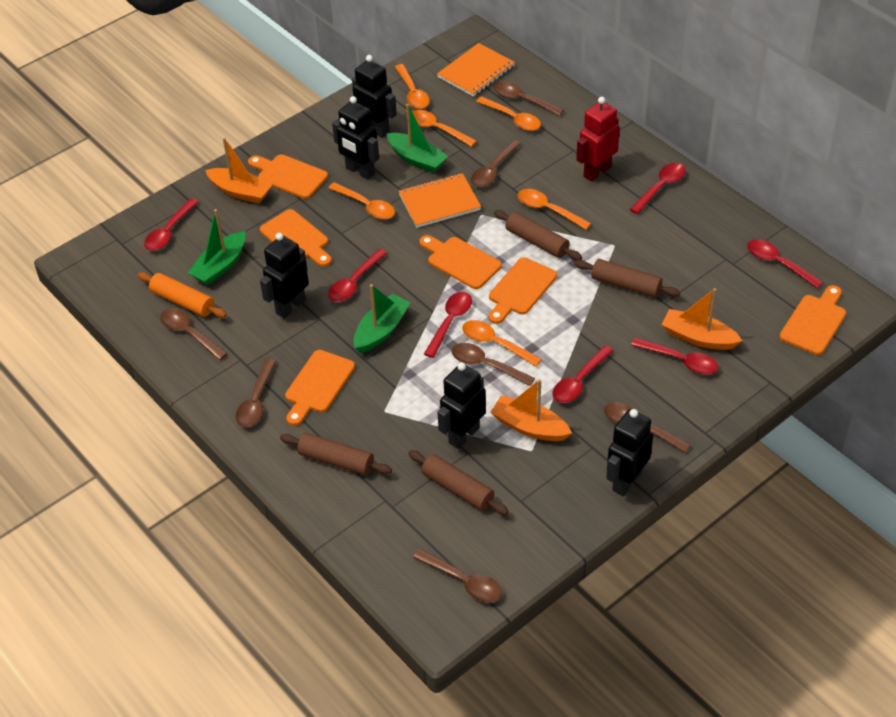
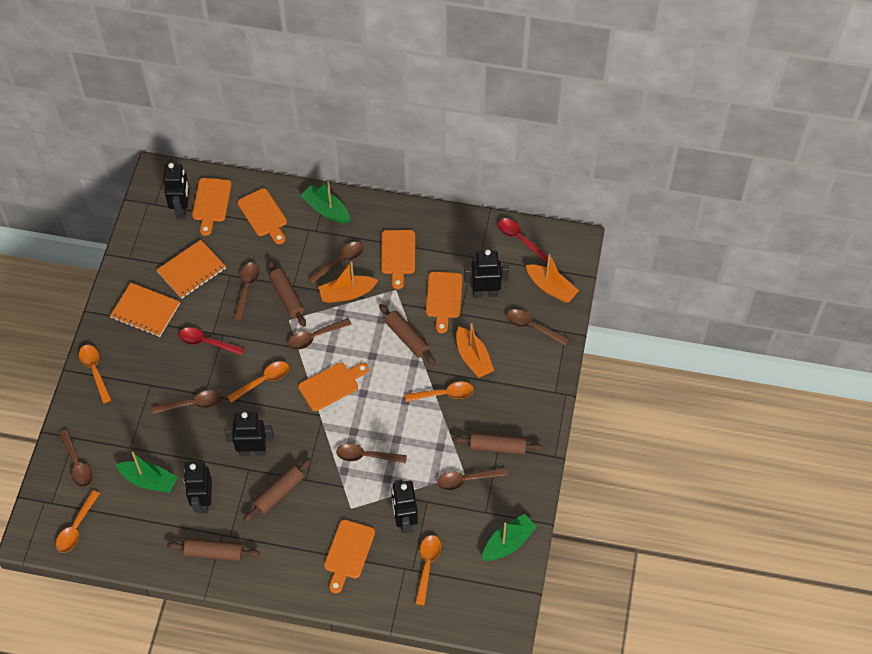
brown rolling pin: 4 -> 5
brown spoon: 7 -> 8
orange rolling pin: 1 -> 0
orange spoon: 6 -> 5
red robot: 1 -> 0
red spoon: 7 -> 2

